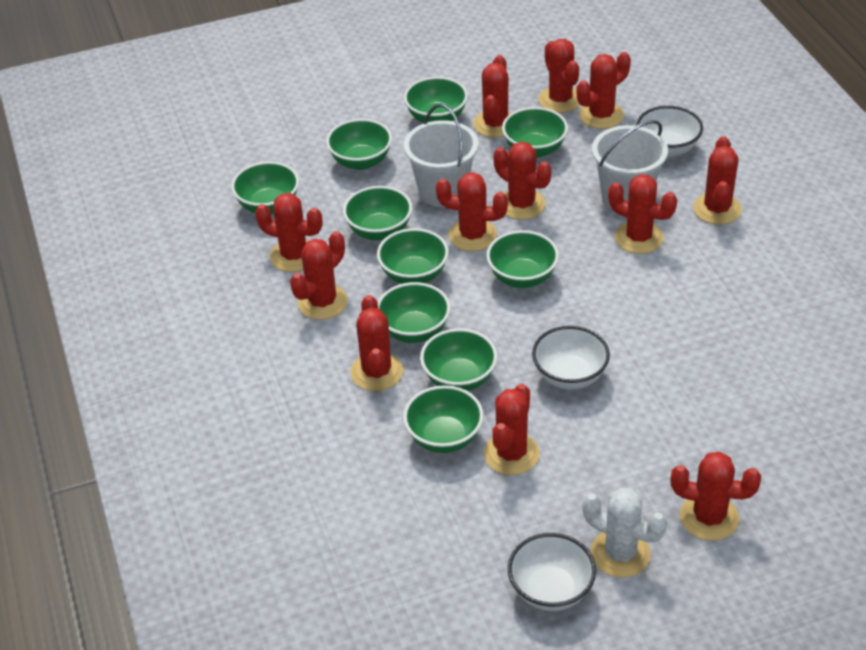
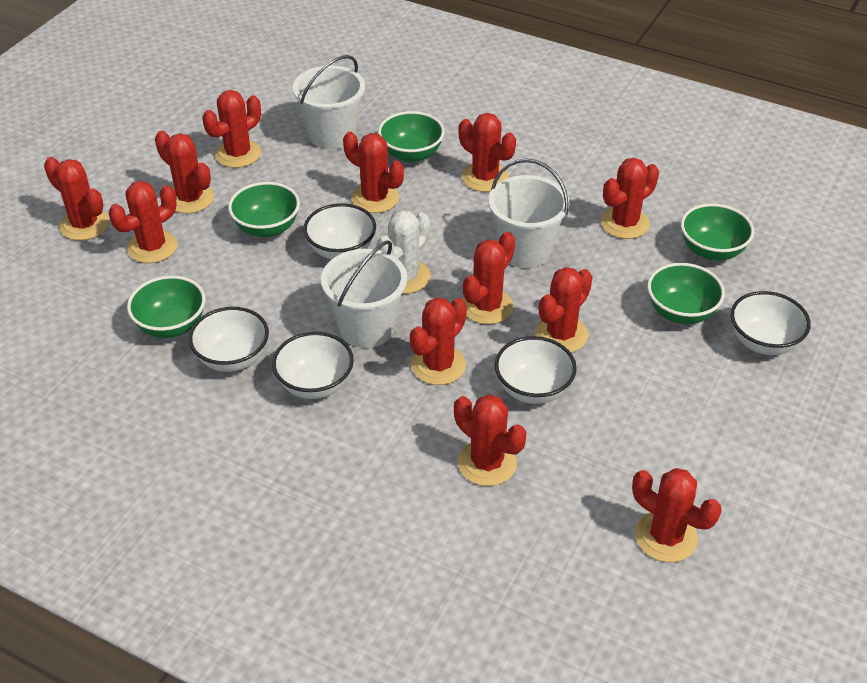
green bowl: 10 -> 5
white bowl: 3 -> 5
white bucket: 2 -> 3

